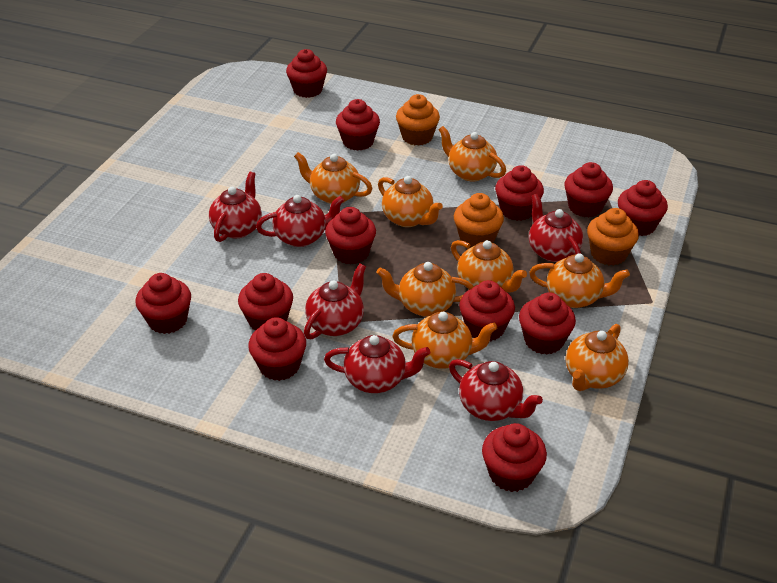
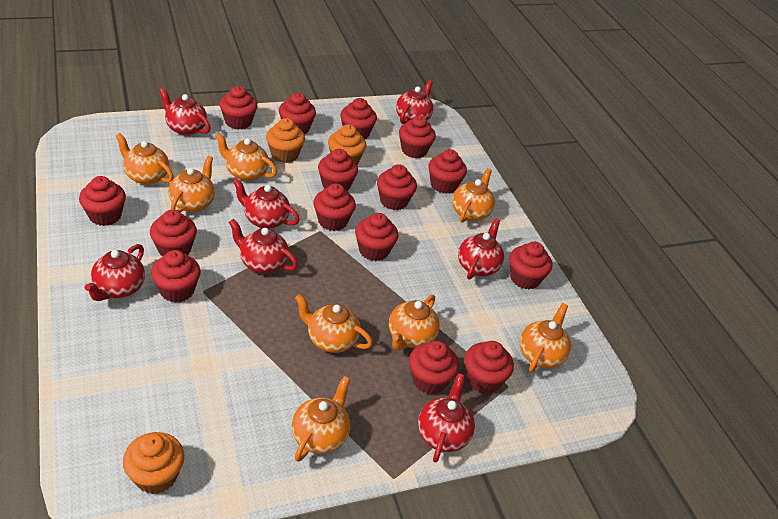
red cupcake: 12 -> 15
red teapot: 6 -> 7

